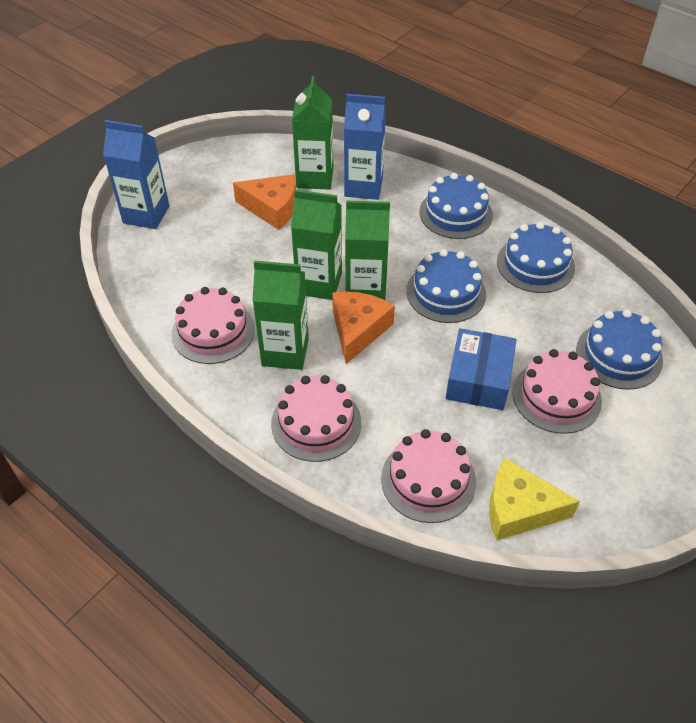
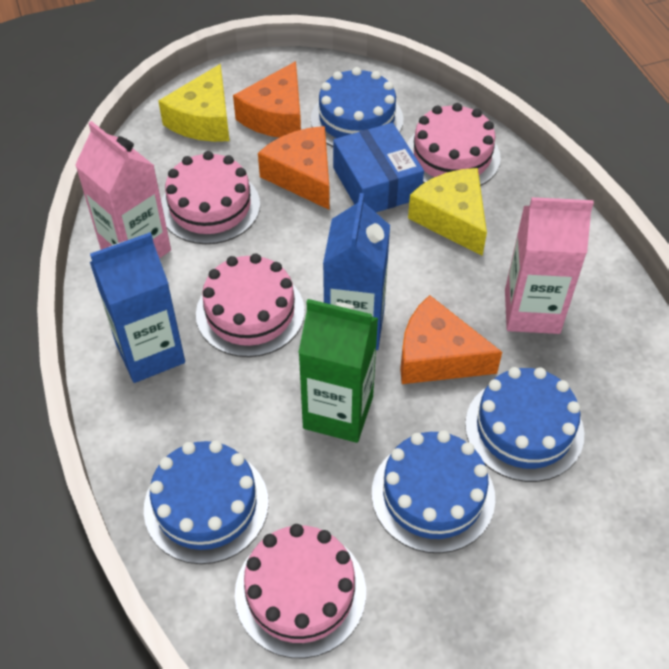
green carton: 4 -> 1
orange cheese: 2 -> 3
pink carton: 0 -> 2
yellow cheese: 1 -> 2

